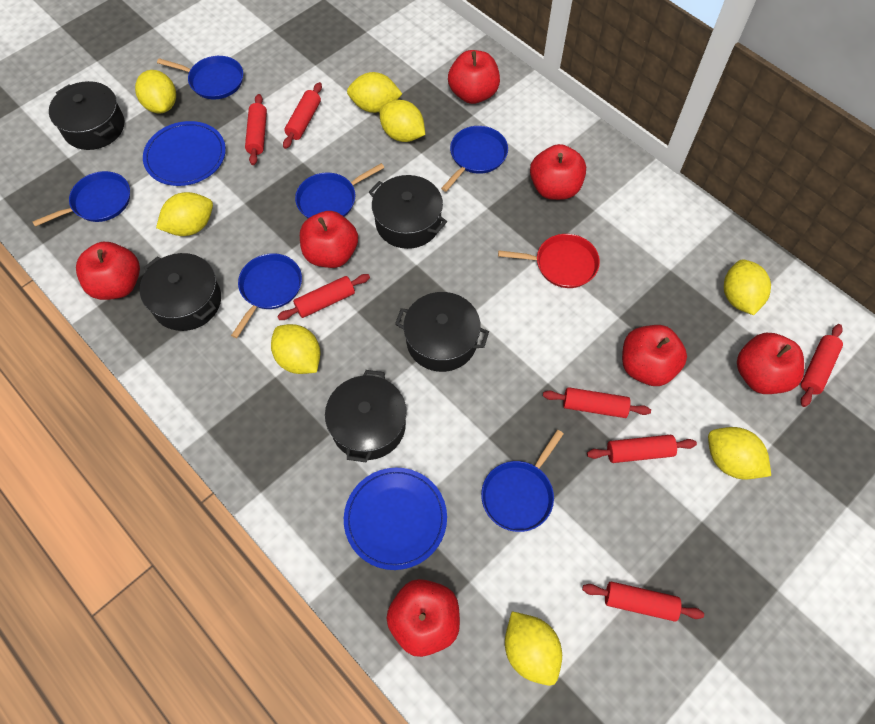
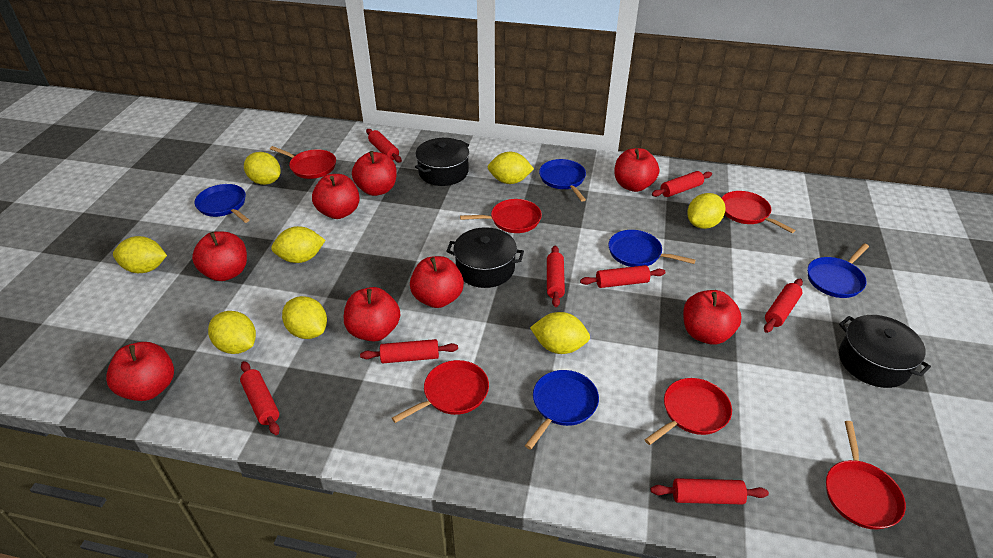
black pot: 5 -> 3
blue pan: 6 -> 5
blue plate: 2 -> 0
red apple: 7 -> 8
red pan: 1 -> 6
red rolling pin: 7 -> 8

